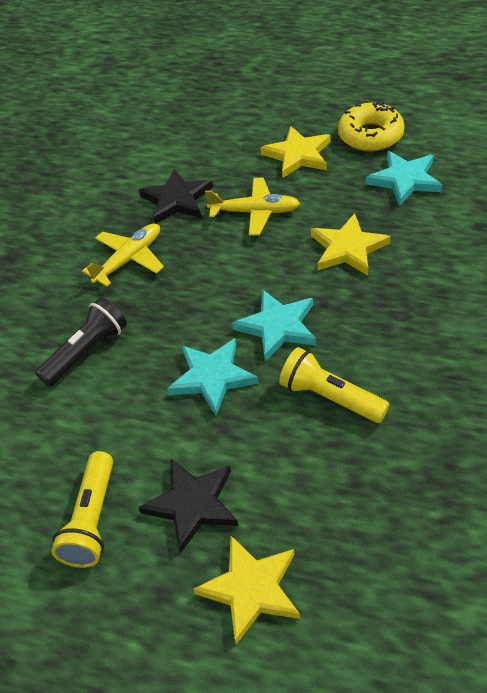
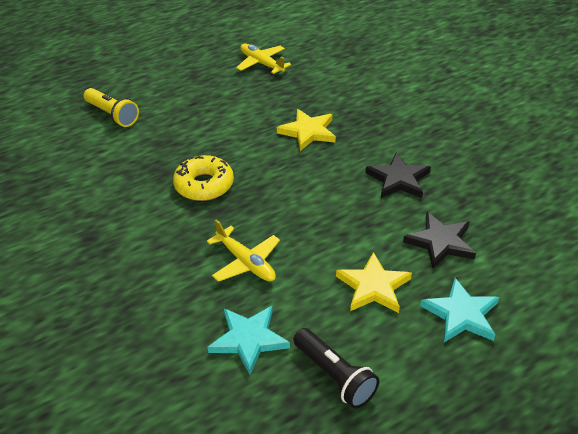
turquoise star: 3 -> 2
yellow flashlight: 2 -> 1
yellow star: 3 -> 2

